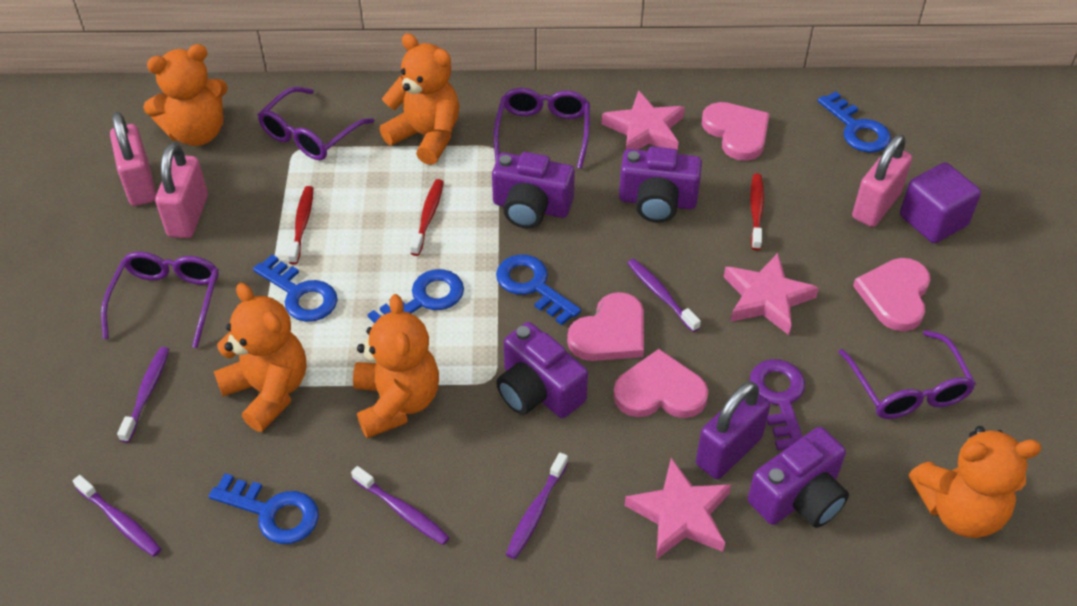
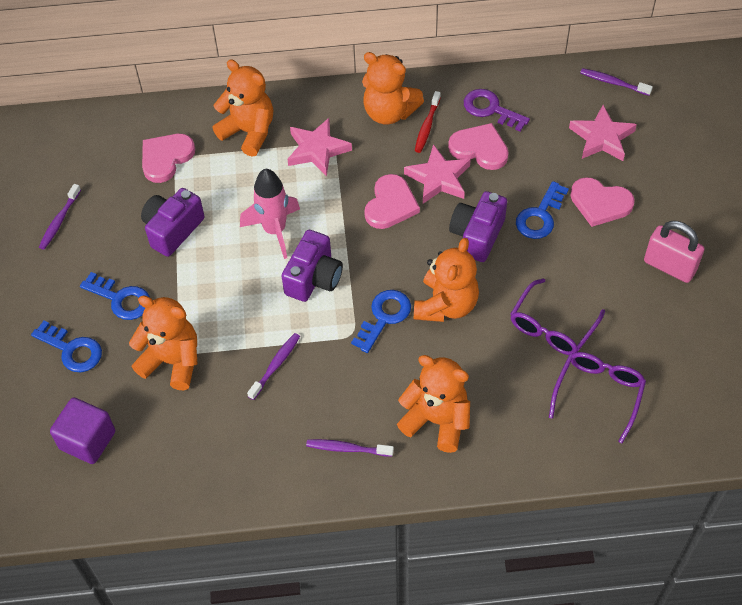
blue key: 5 -> 4
pink padlock: 3 -> 1
pink rocket: 0 -> 1
purple camera: 4 -> 3
purple glasses: 4 -> 2
purple padlock: 1 -> 0
purple toothbrush: 5 -> 4
red toothbrush: 3 -> 1

